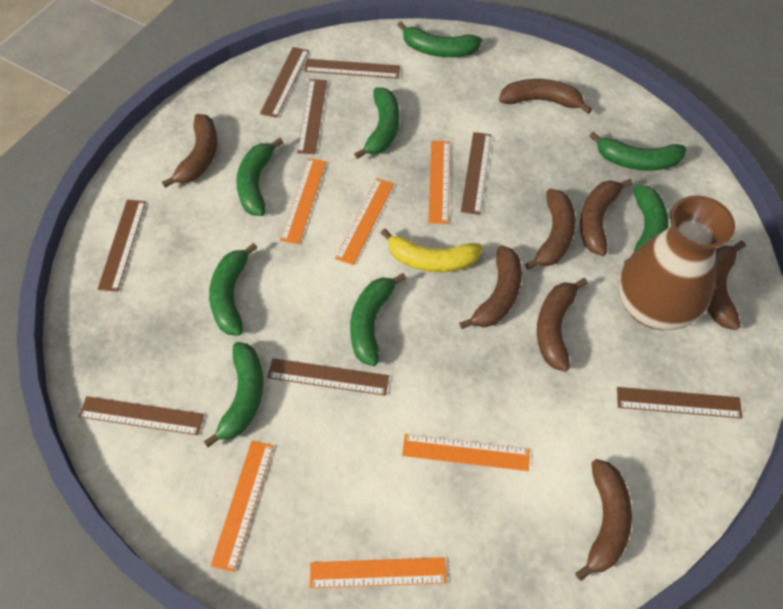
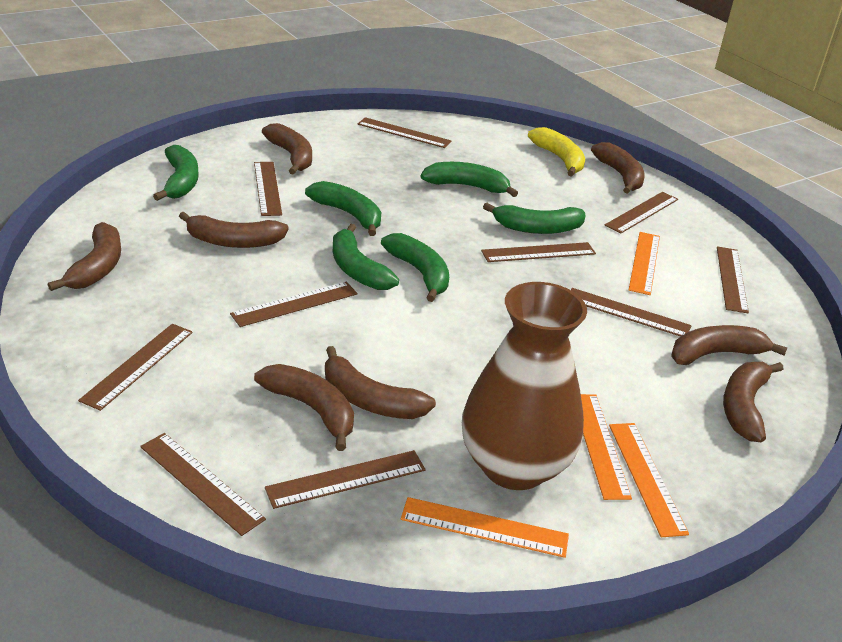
brown ruler: 8 -> 10
green banana: 8 -> 6
orange ruler: 6 -> 4

